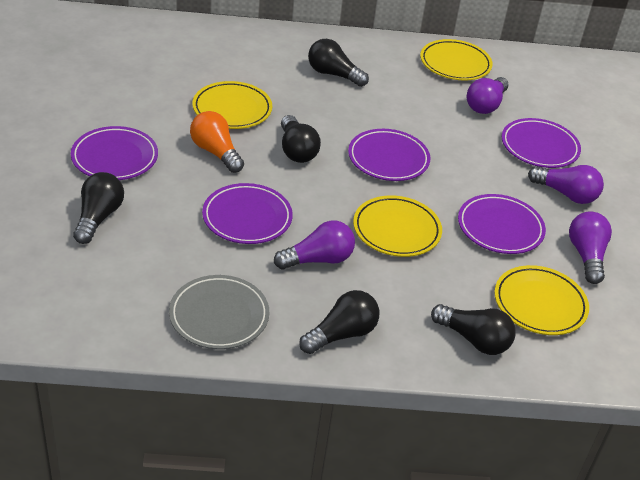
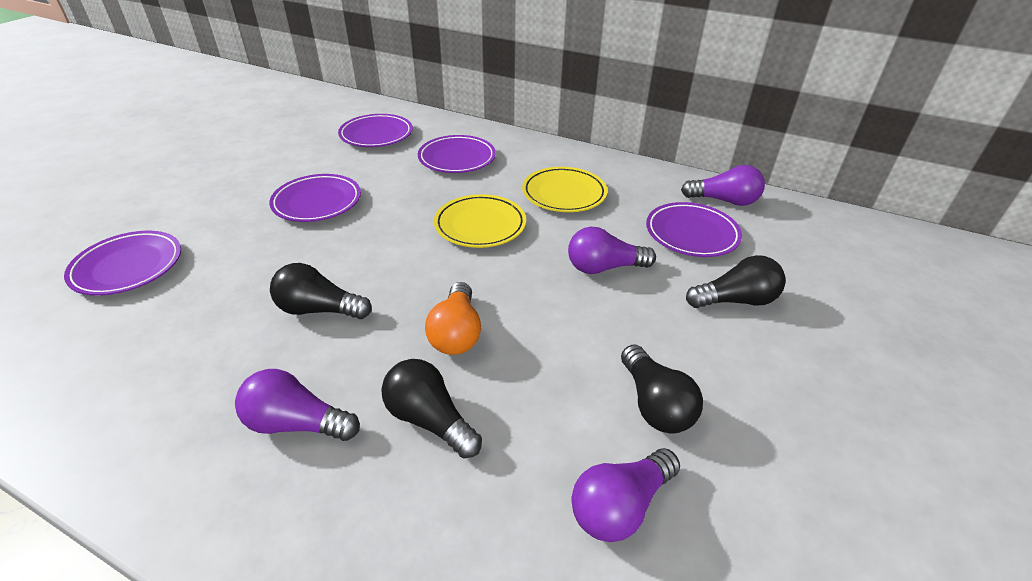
black light bulb: 5 -> 4
grey plate: 1 -> 0
yellow plate: 4 -> 2

